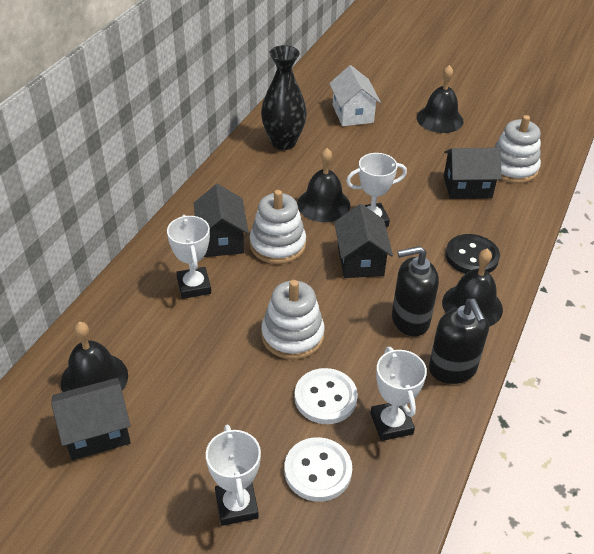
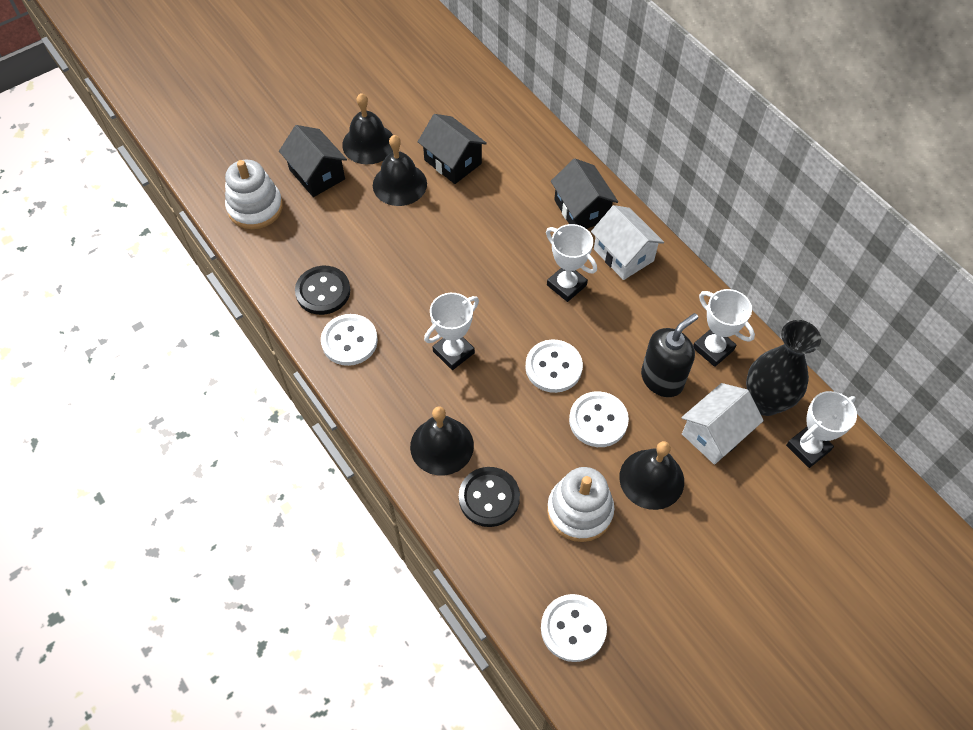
black button: 1 -> 2
black house: 4 -> 3
black soap dispenser: 2 -> 1
white button: 2 -> 4
white house: 1 -> 2
white stacking toy: 3 -> 2

